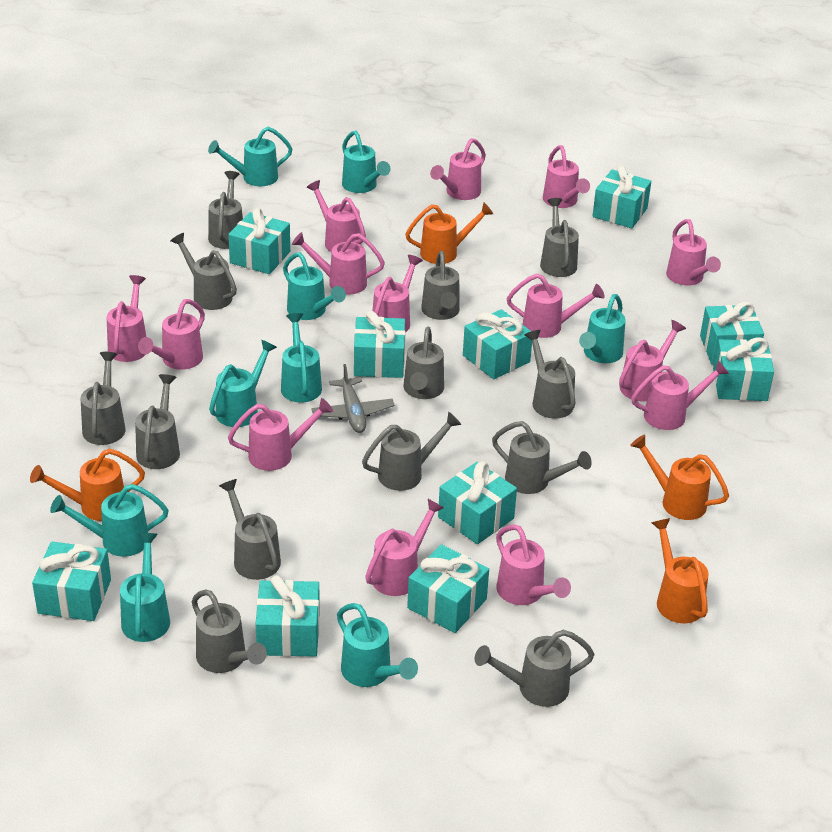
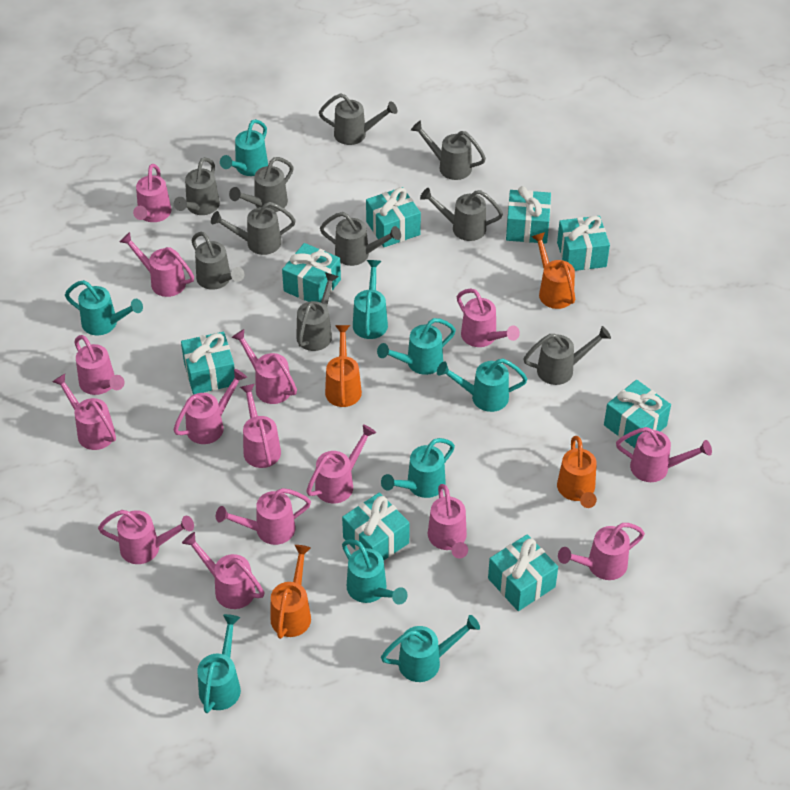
grey plane: 1 -> 0
grey watering can: 13 -> 10
pink watering can: 14 -> 15
turquoise gift: 10 -> 8

